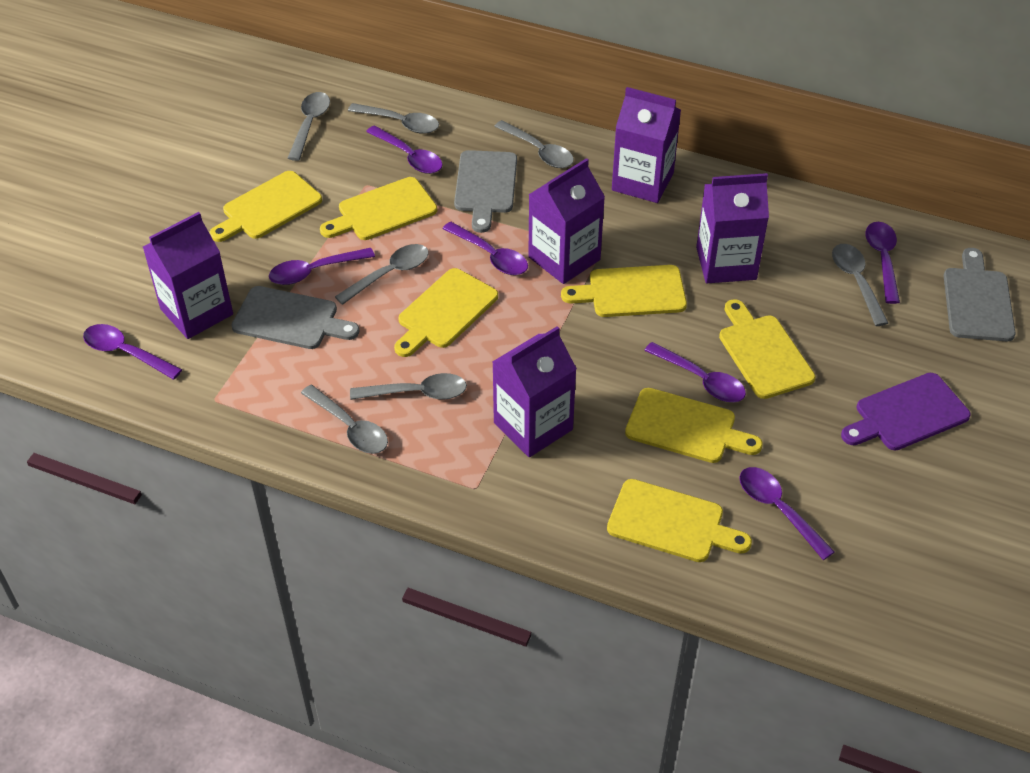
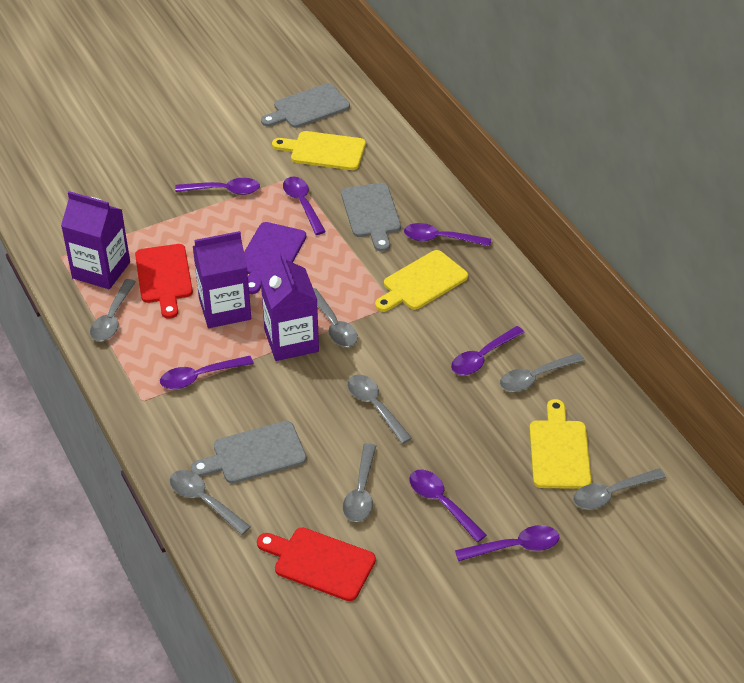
purple carton: 5 -> 3
red cutting board: 0 -> 2
yellow cutting board: 7 -> 3

